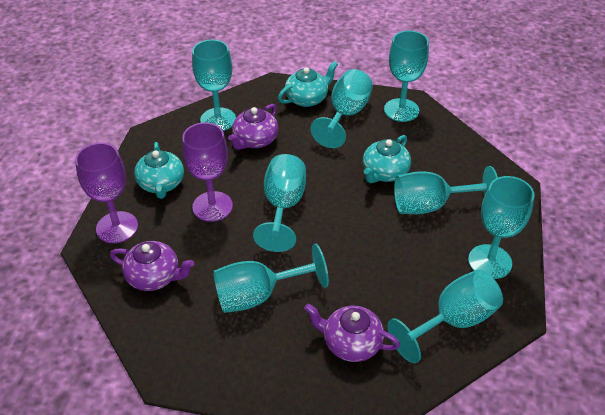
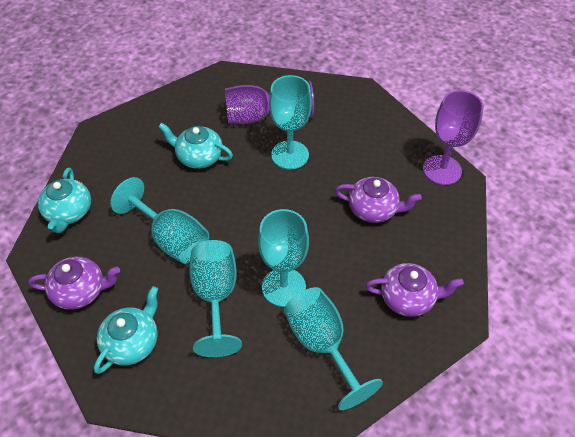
turquoise goblet: 8 -> 5

